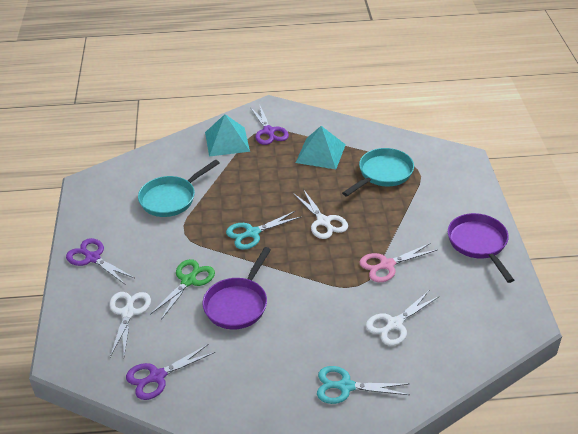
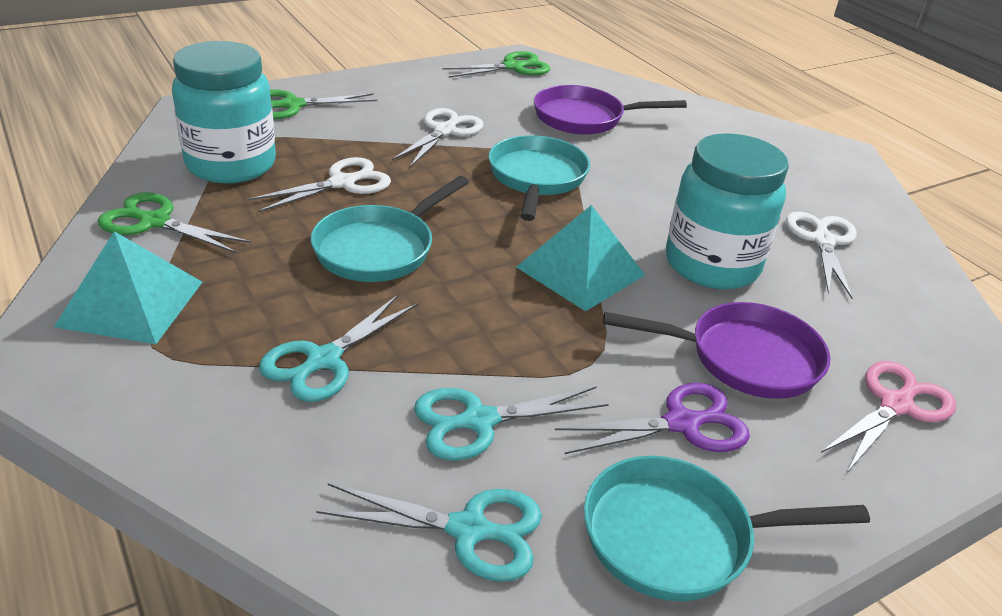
green scissors: 1 -> 3
purple scissors: 3 -> 1
turquoise jar: 0 -> 2
turquoise pan: 2 -> 3
turquoise scissors: 2 -> 3

